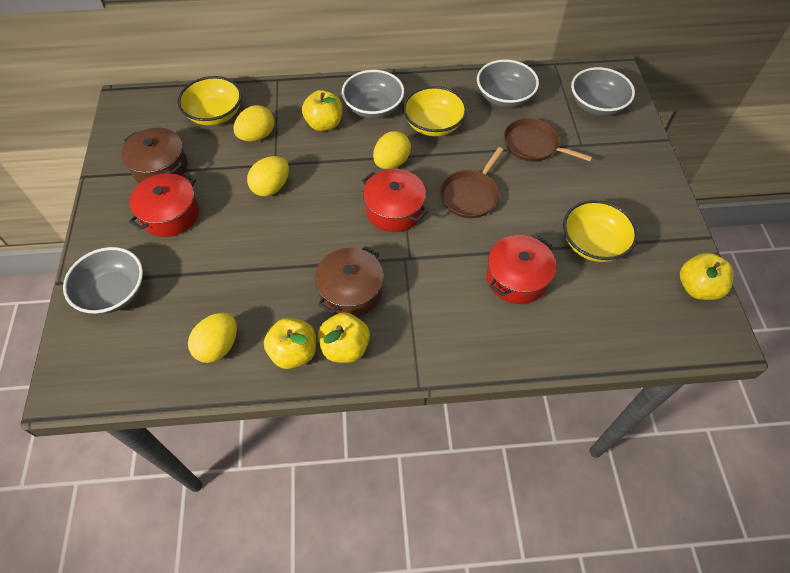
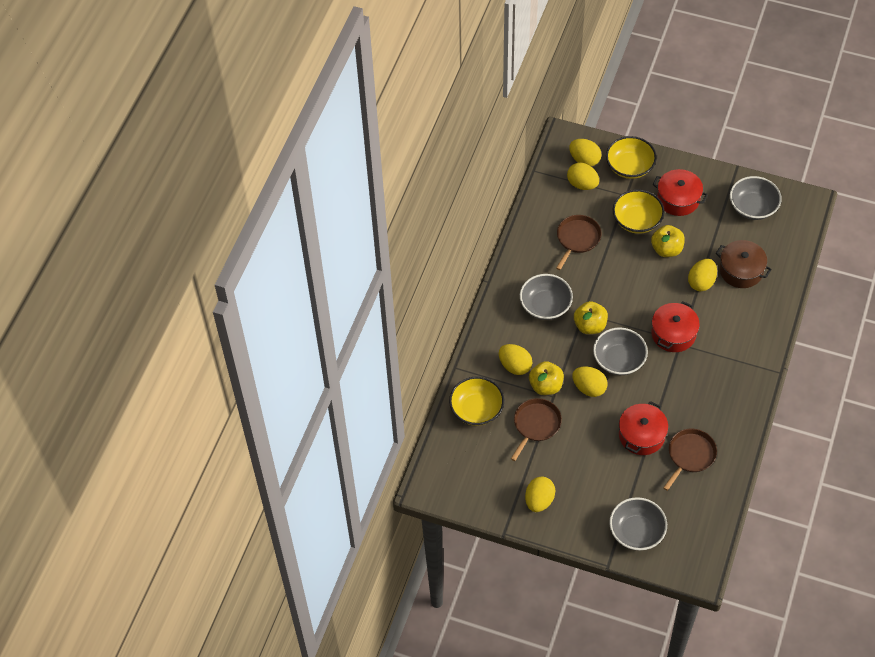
brown pan: 2 -> 3
brown pot: 2 -> 1
yellow apple: 4 -> 3
yellow egg: 4 -> 6

